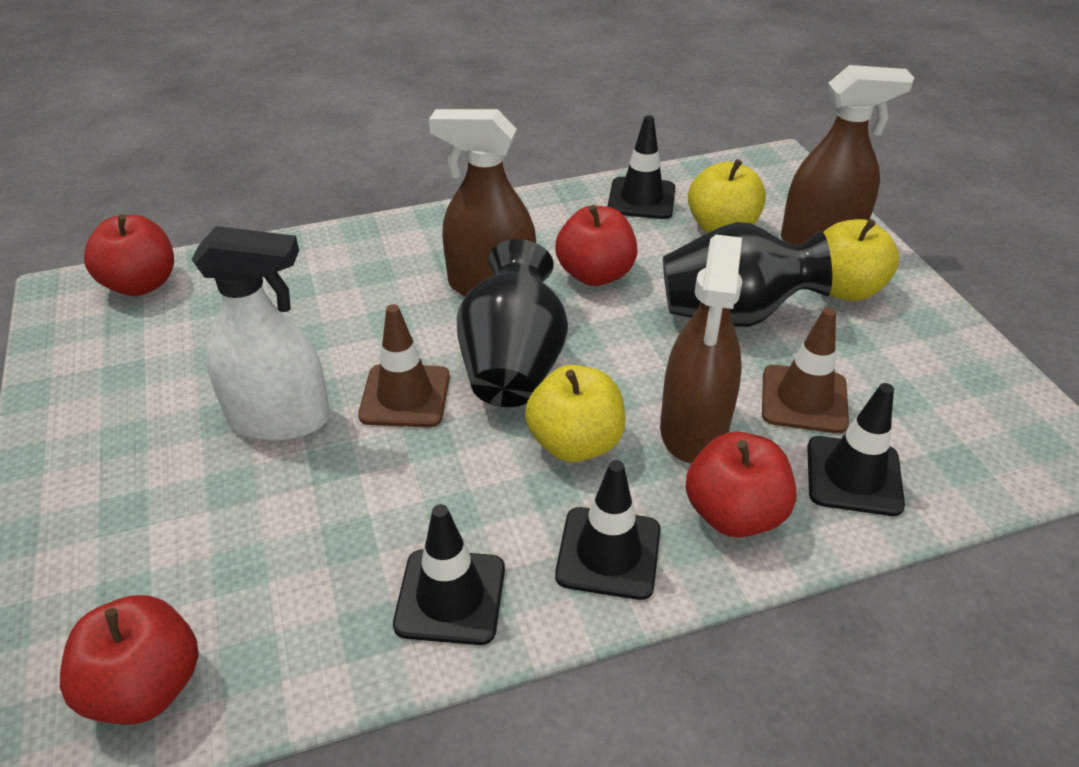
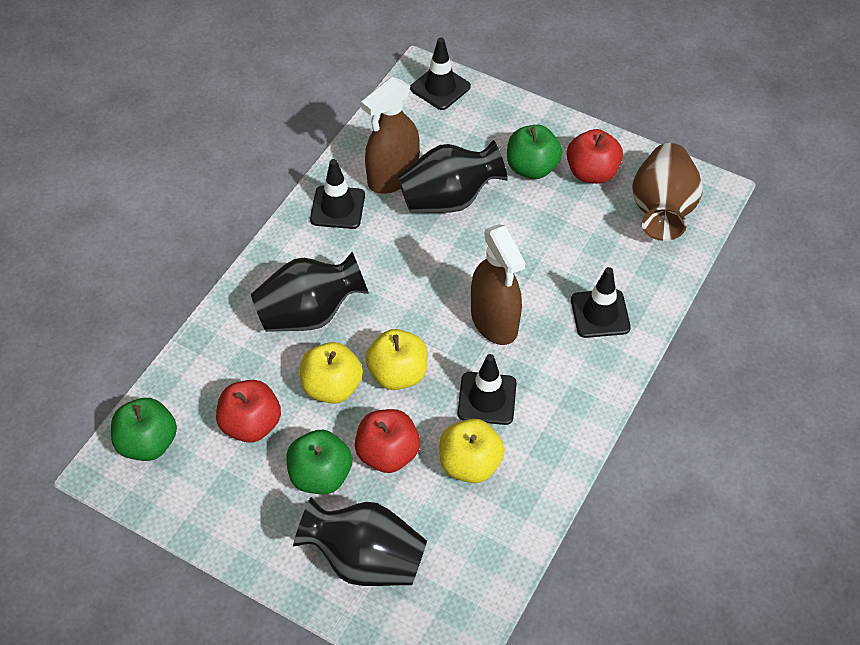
black vase: 2 -> 3
brown spray bottle: 3 -> 2
brown traffic cone: 2 -> 0
brown vase: 0 -> 1
green apple: 0 -> 3
red apple: 4 -> 3
white spray bottle: 1 -> 0

